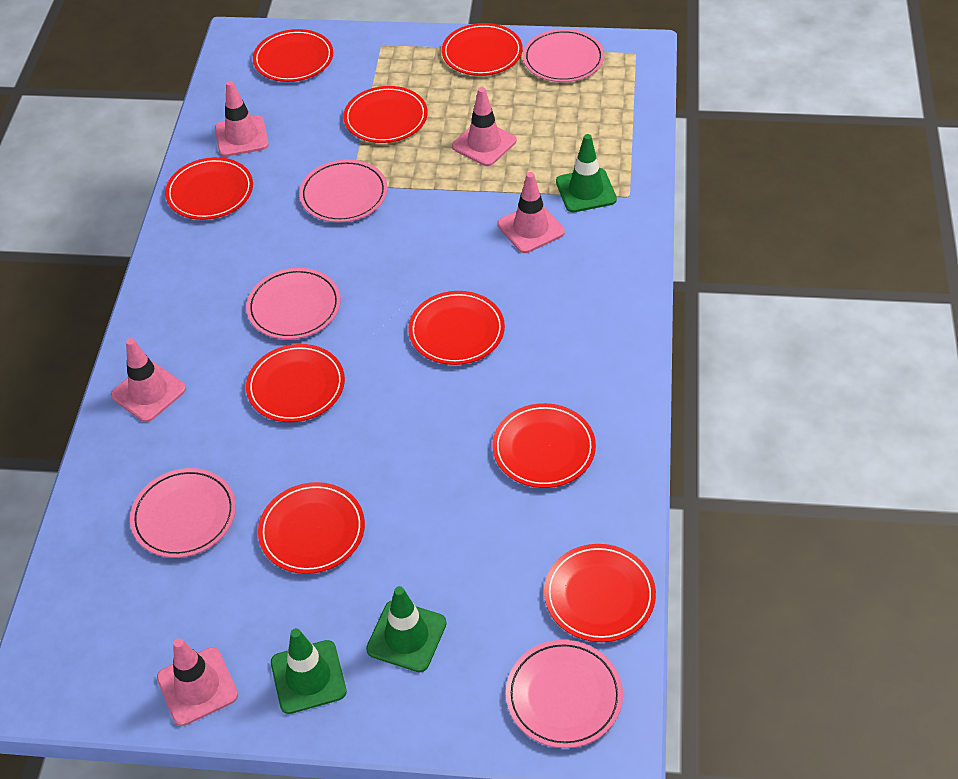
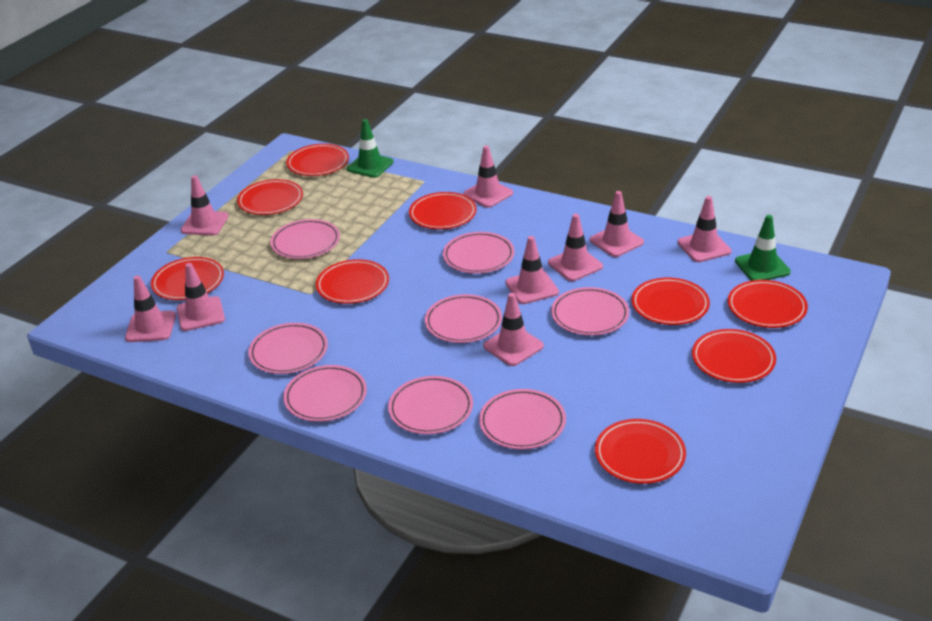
green traffic cone: 3 -> 2
pink plate: 5 -> 8
pink traffic cone: 5 -> 9

